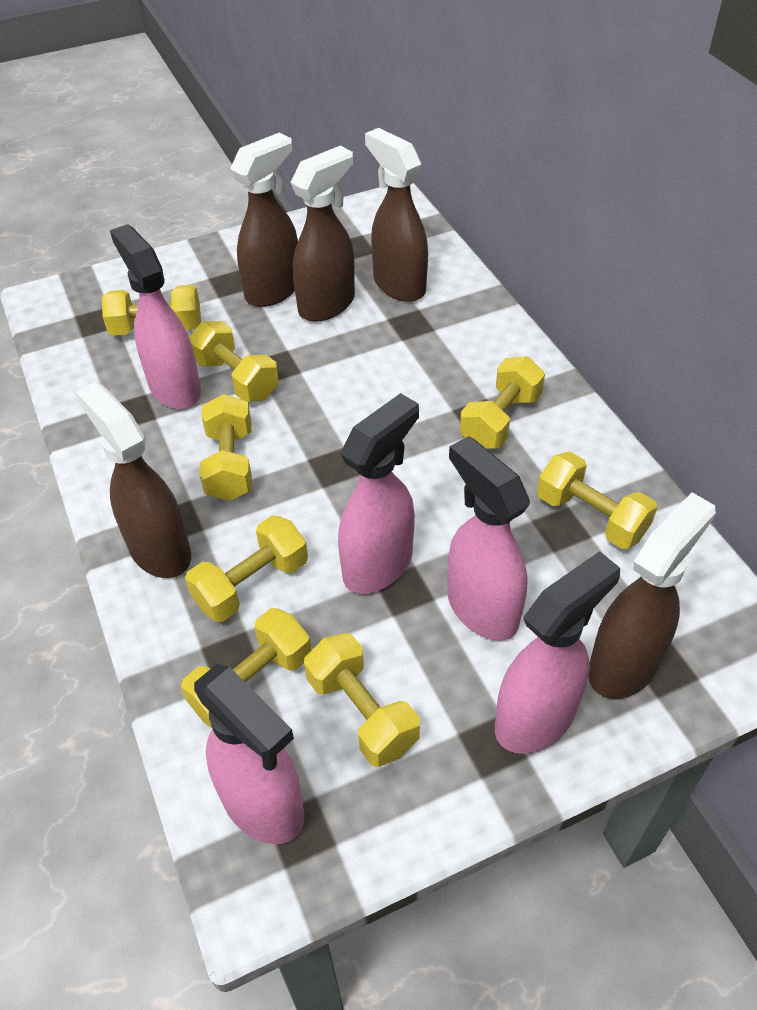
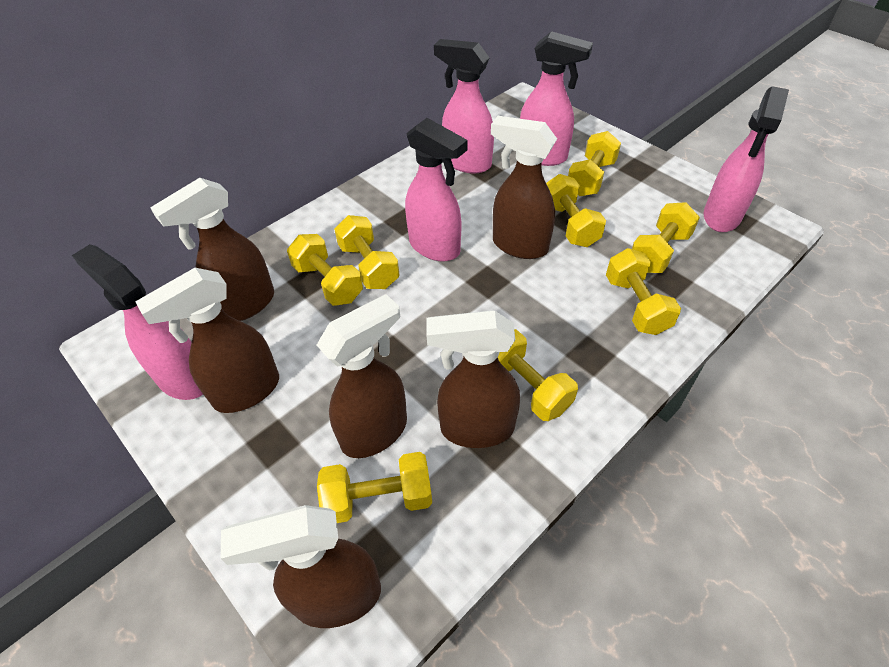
brown spray bottle: 5 -> 6

